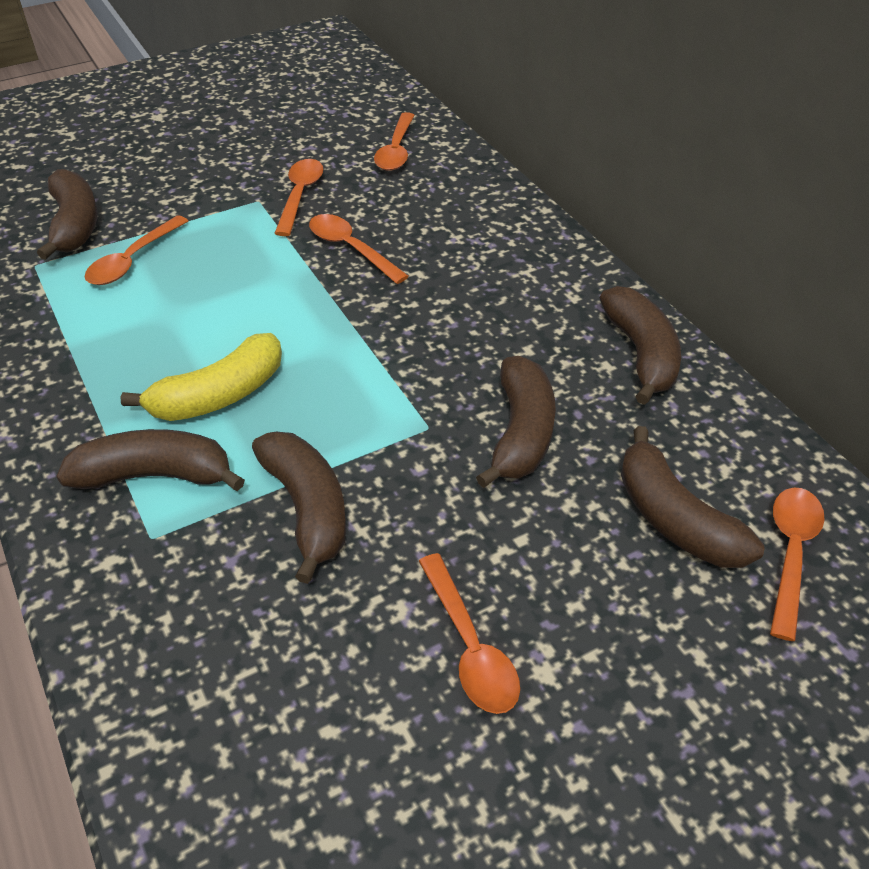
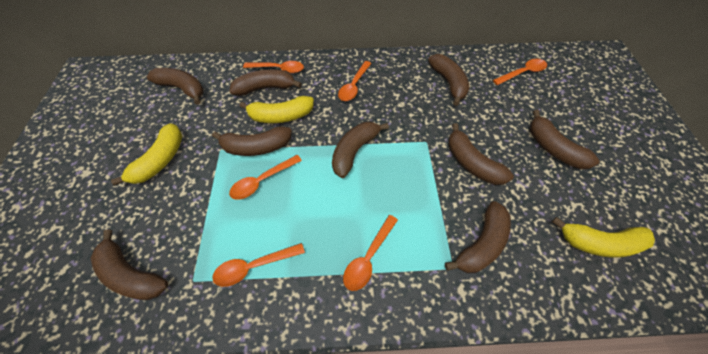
brown banana: 6 -> 9
yellow banana: 1 -> 3

